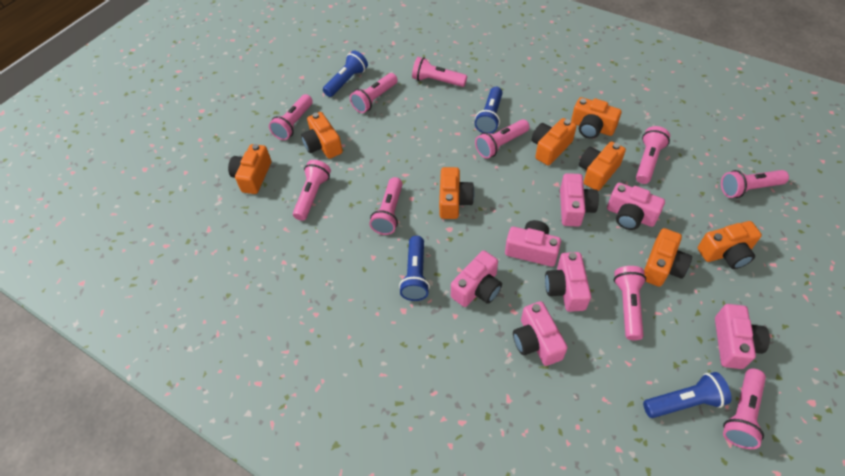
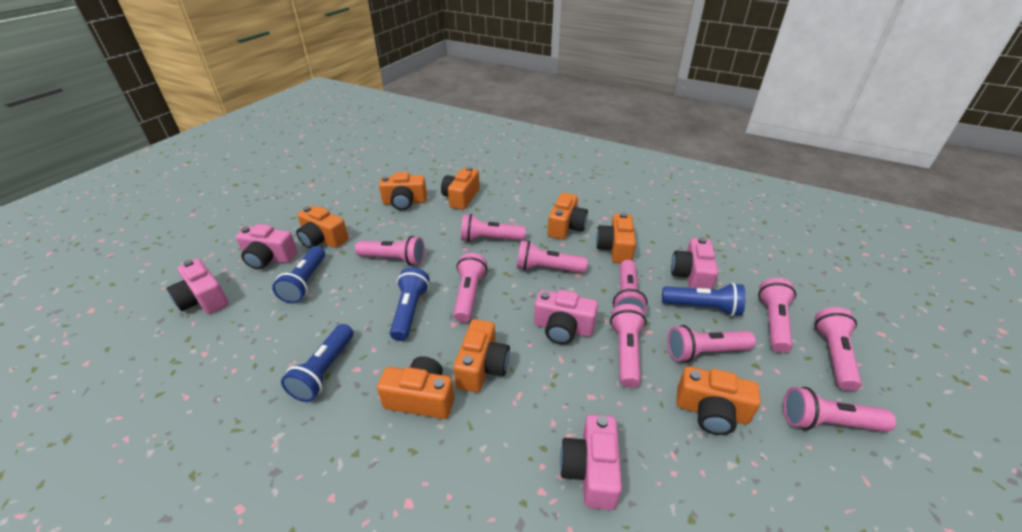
pink camera: 7 -> 5

